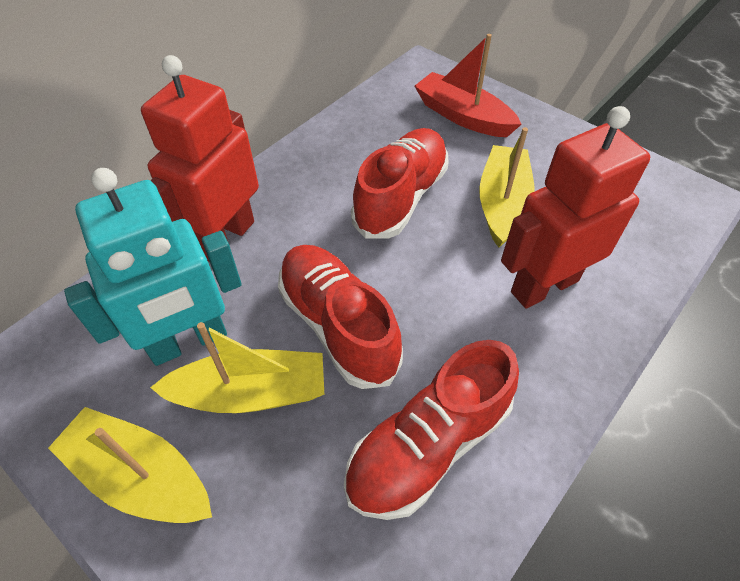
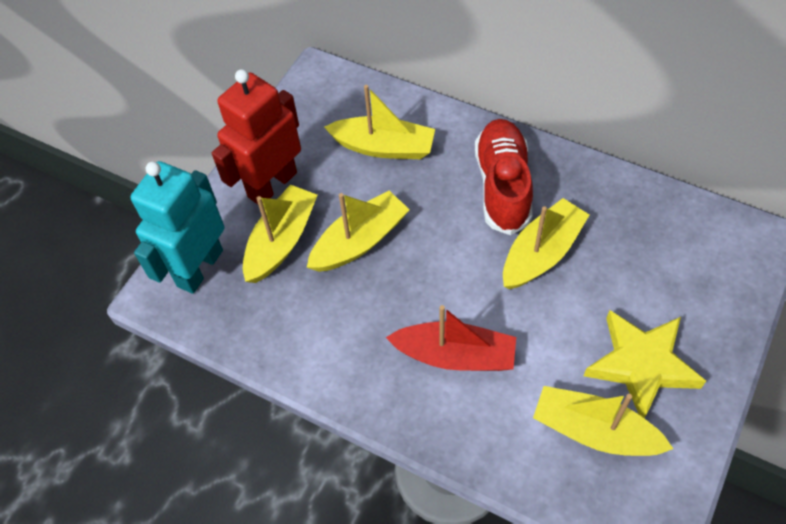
red robot: 2 -> 1
red shoe: 3 -> 1
yellow boat: 3 -> 5
yellow star: 0 -> 1

